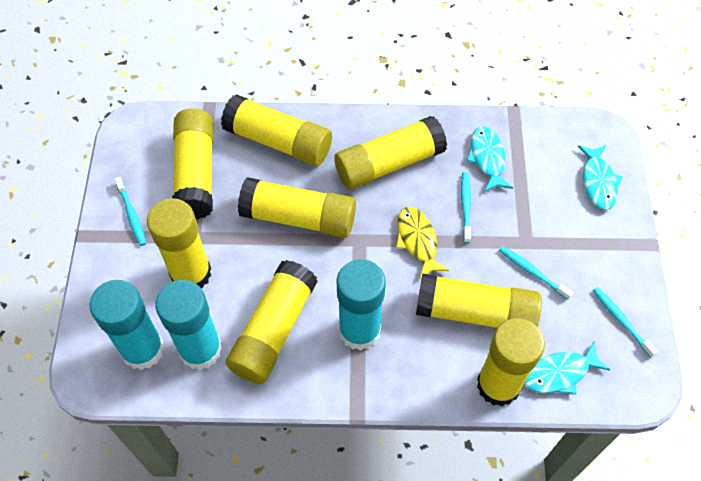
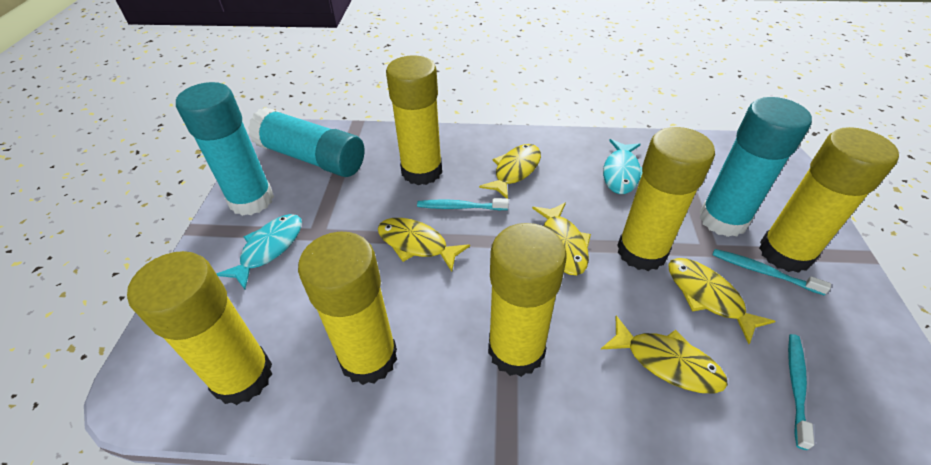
turquoise fish: 3 -> 2
turquoise toothbrush: 4 -> 3
yellow fish: 1 -> 5
yellow glue stick: 8 -> 6

